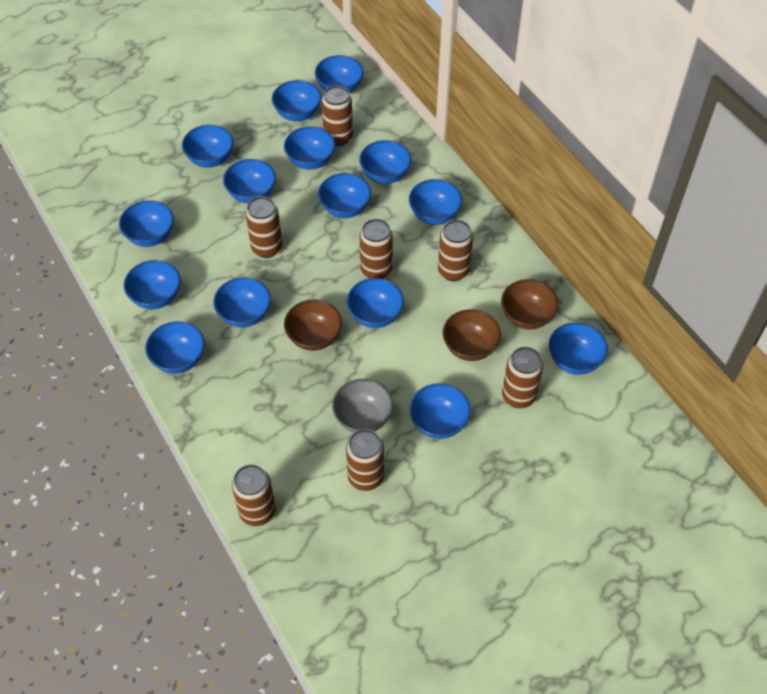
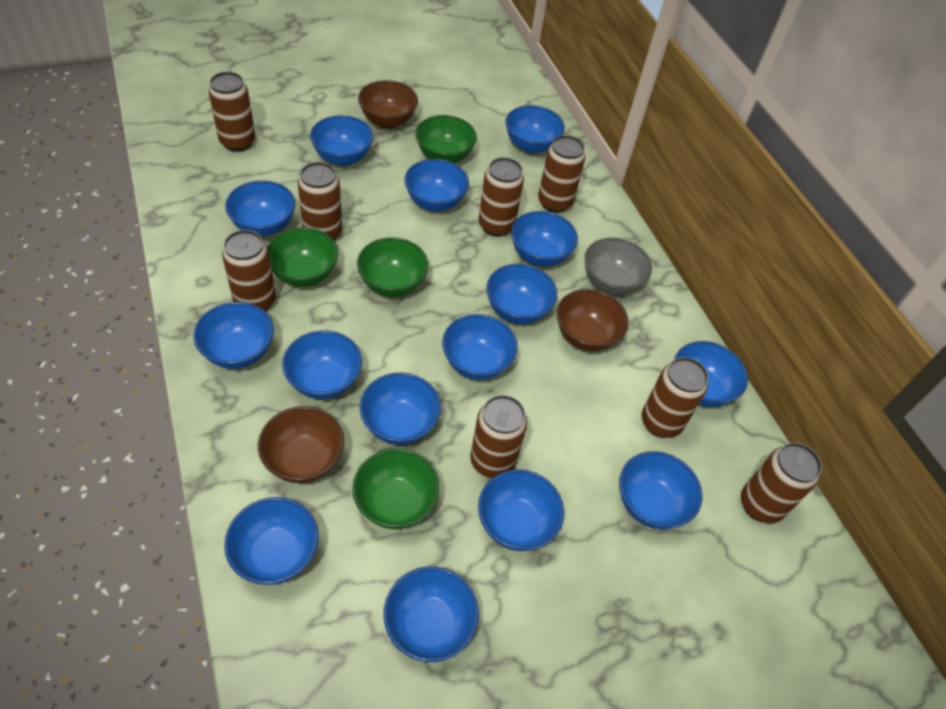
brown can: 7 -> 8
green bowl: 0 -> 4

